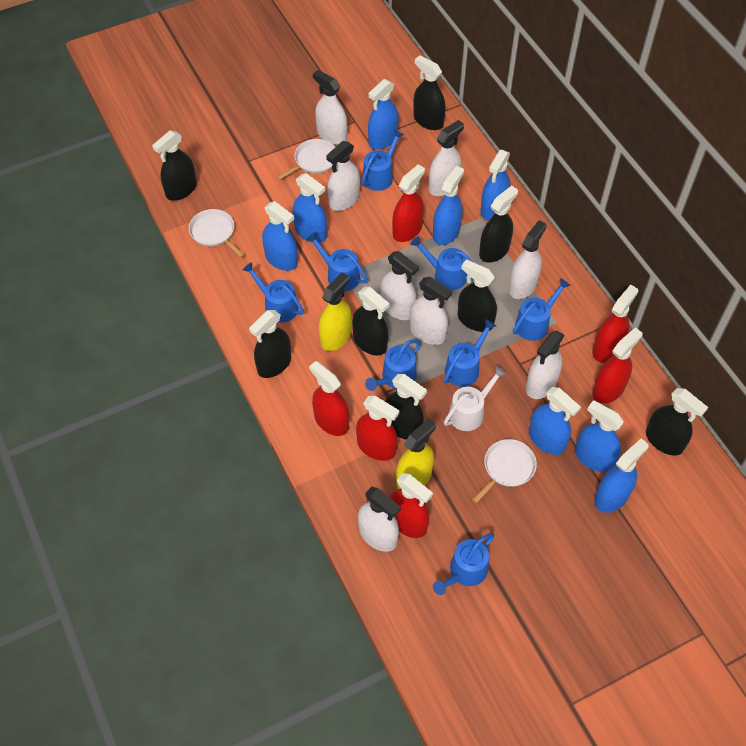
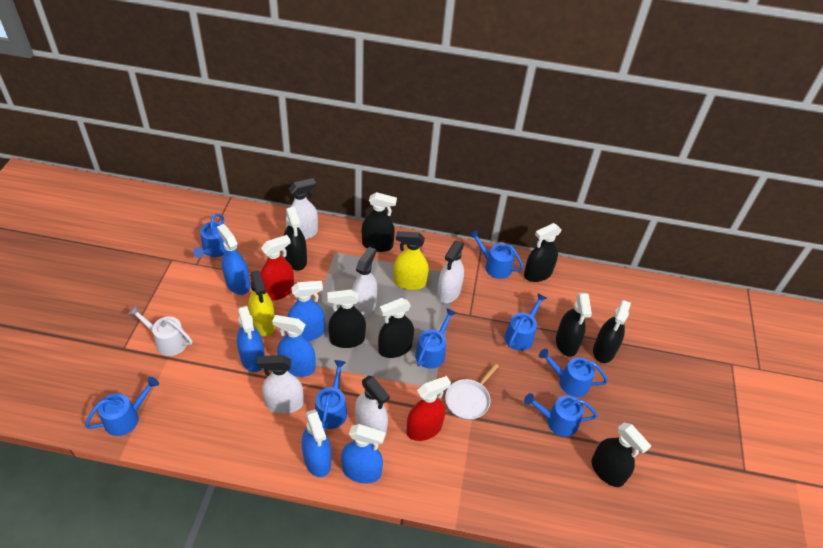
blue spray bottle: 8 -> 6
red spray bottle: 6 -> 2
white pan: 3 -> 1
white spray bottle: 8 -> 5

